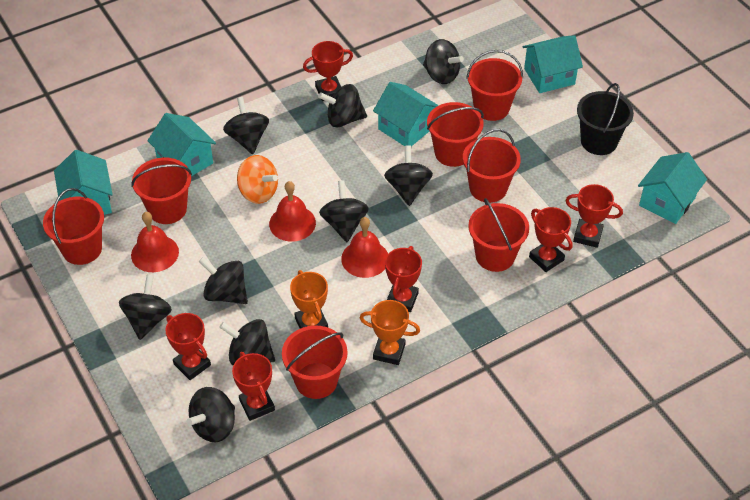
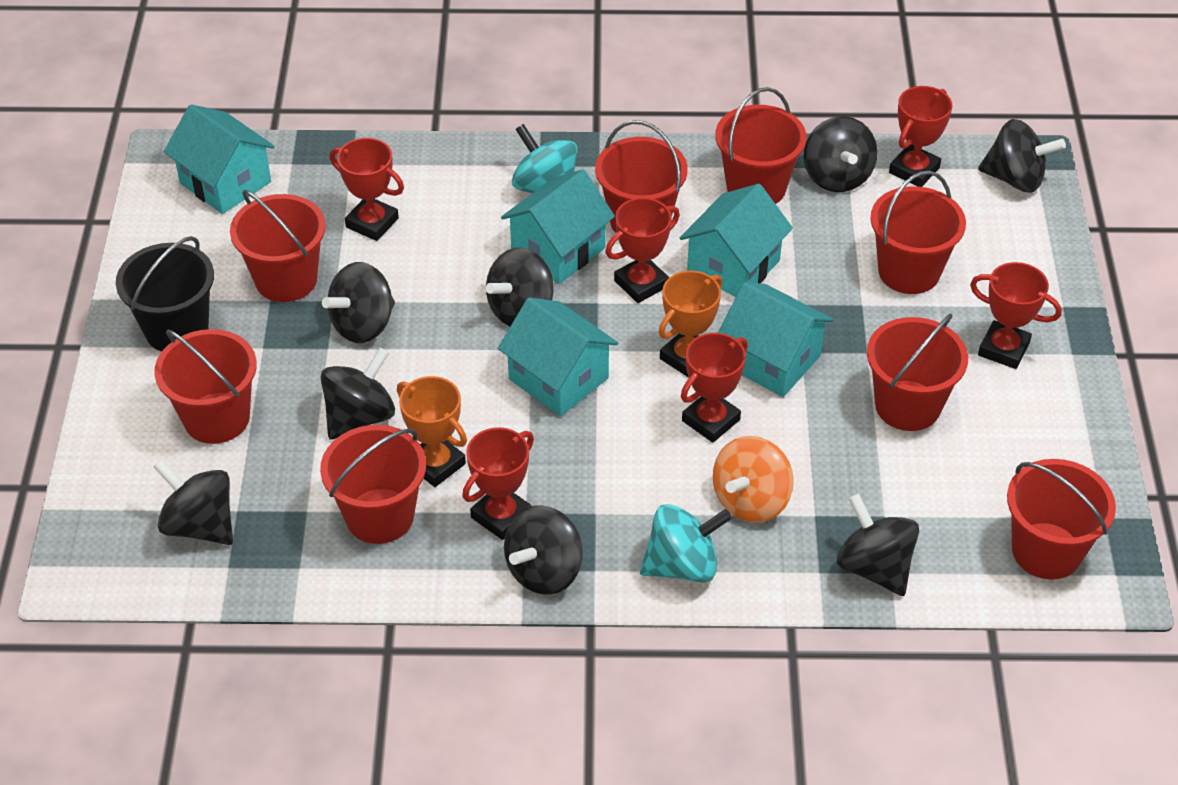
black spinning top: 9 -> 8
red bell: 3 -> 0
red bucket: 7 -> 8
turquoise spinning top: 0 -> 2

